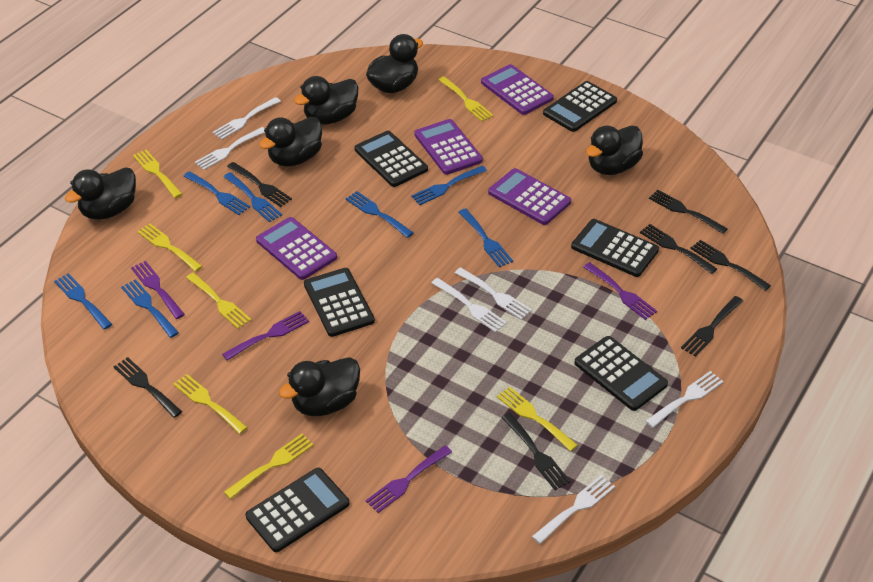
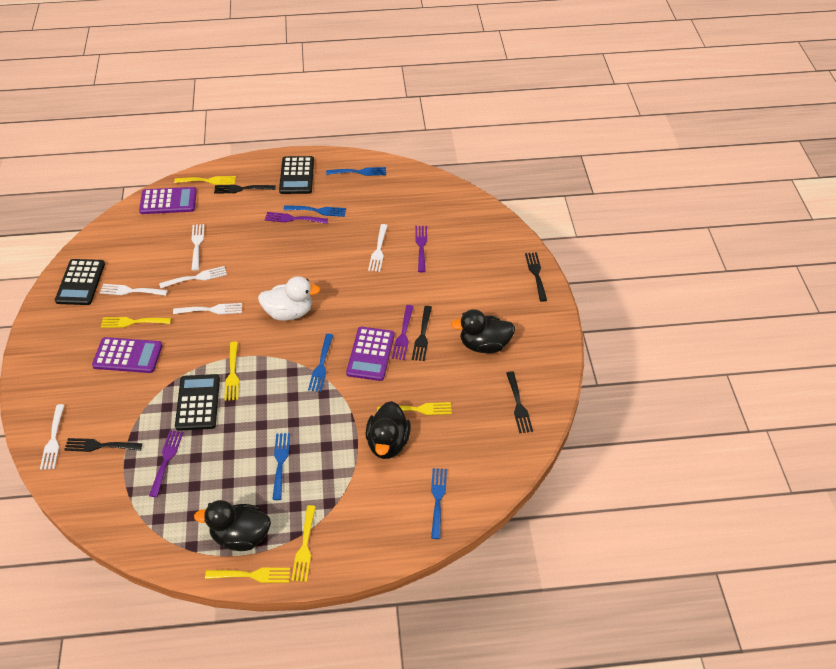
black calculator: 6 -> 3
black duck: 6 -> 3
black fork: 7 -> 5
blue fork: 7 -> 5
purple calculator: 4 -> 3
white duck: 0 -> 1
yellow fork: 7 -> 6

